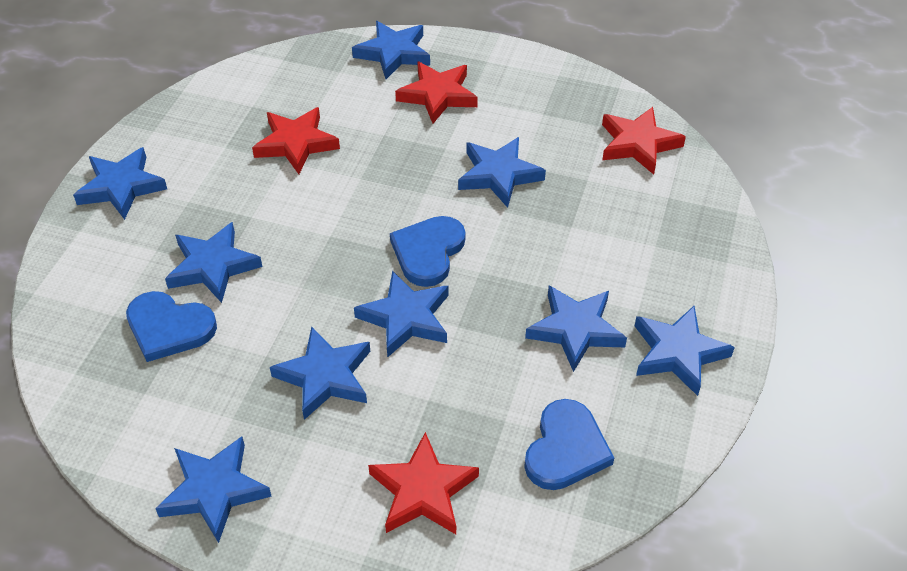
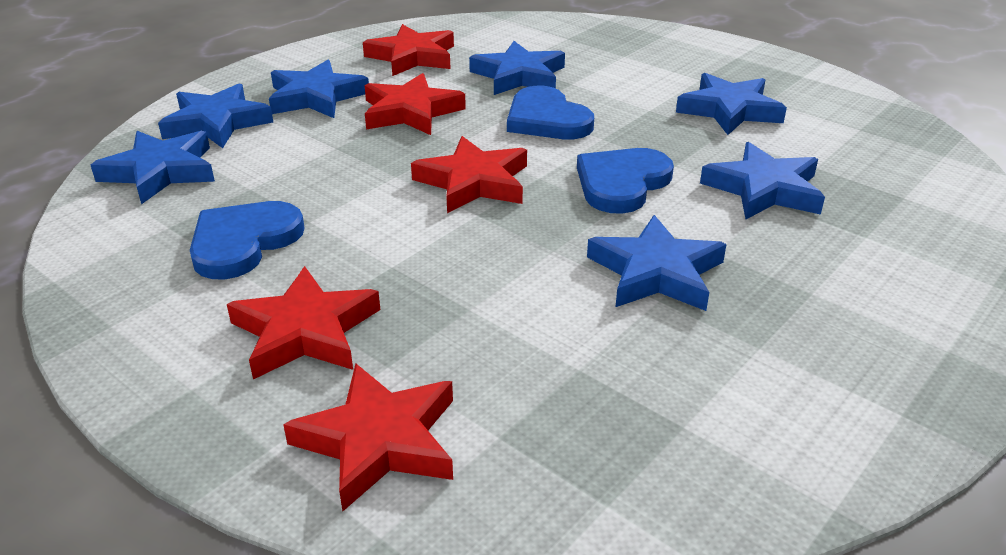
blue star: 9 -> 7
red star: 4 -> 5

